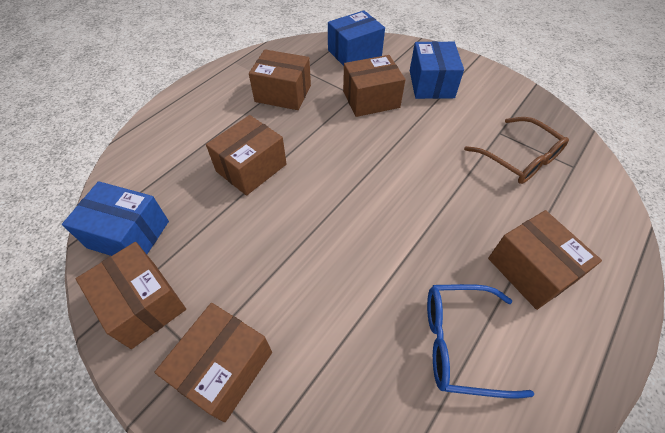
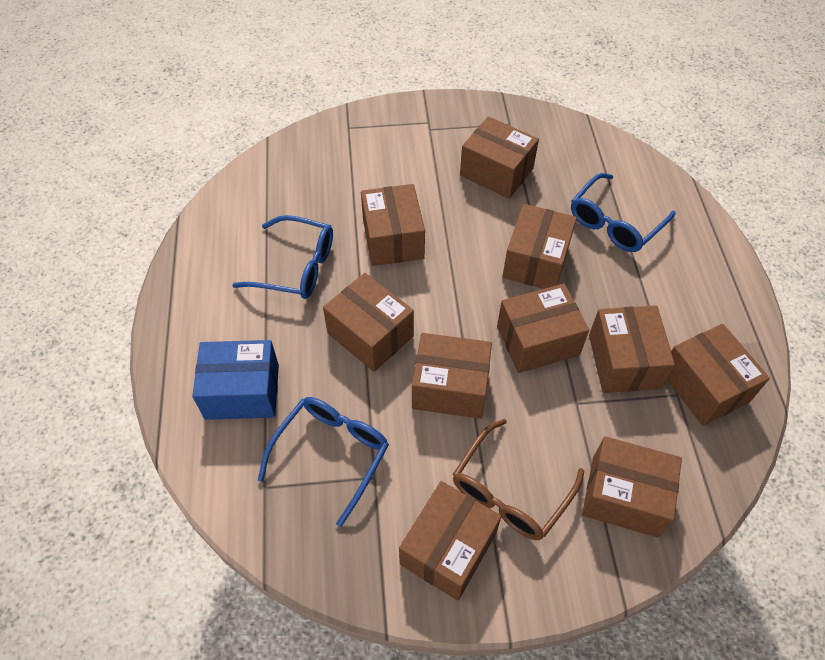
blue box: 3 -> 1
blue glasses: 1 -> 3
brown box: 6 -> 10

